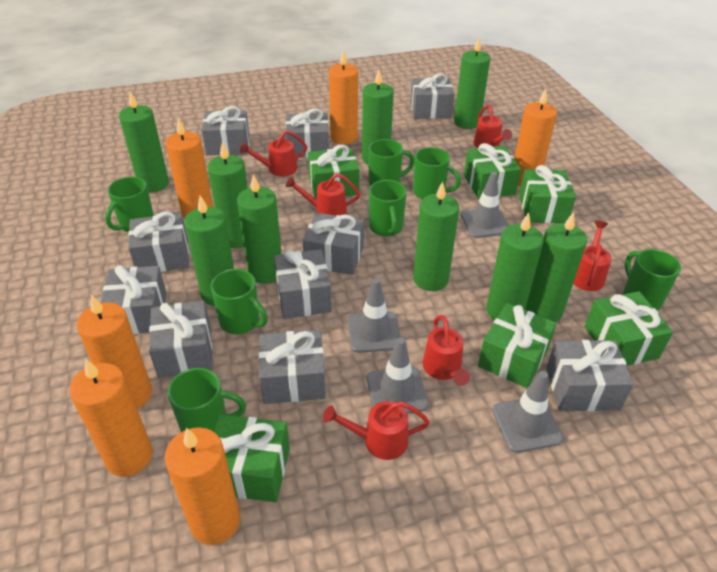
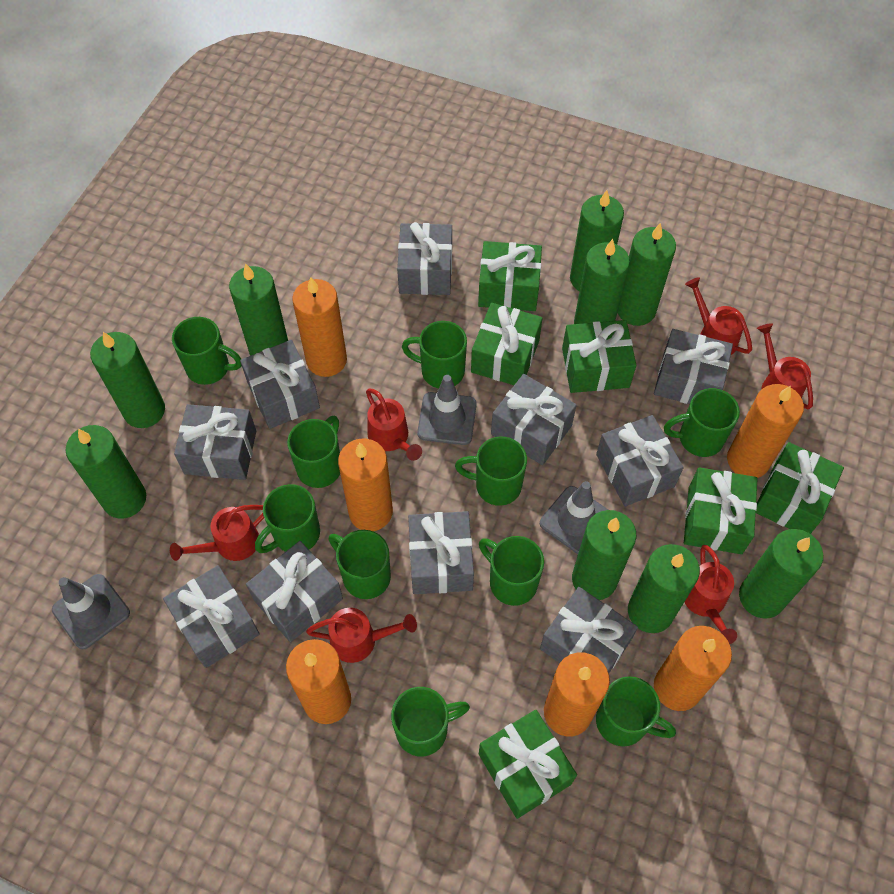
green mug: 7 -> 10
grey traffic cone: 4 -> 3

